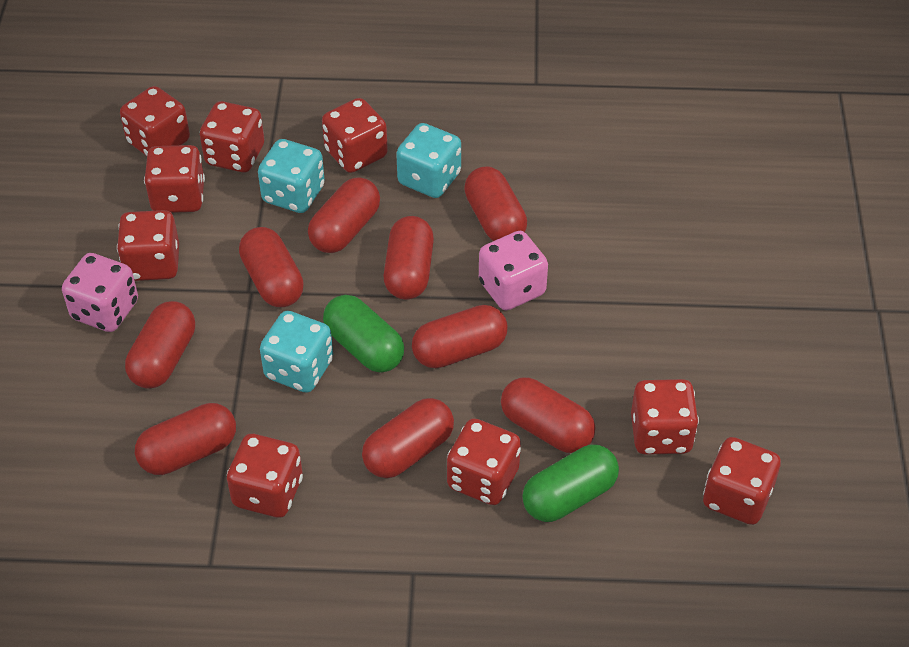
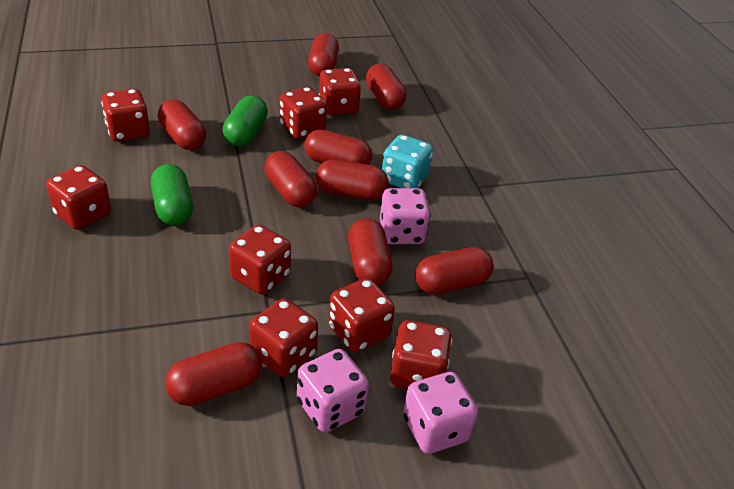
pink dice: 2 -> 3
red dice: 9 -> 8
turquoise dice: 3 -> 1

